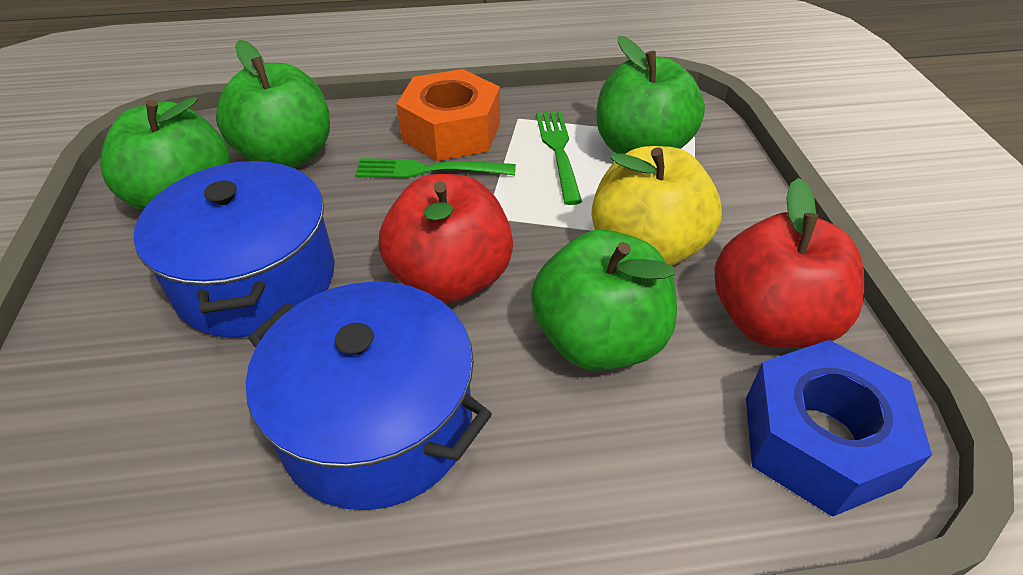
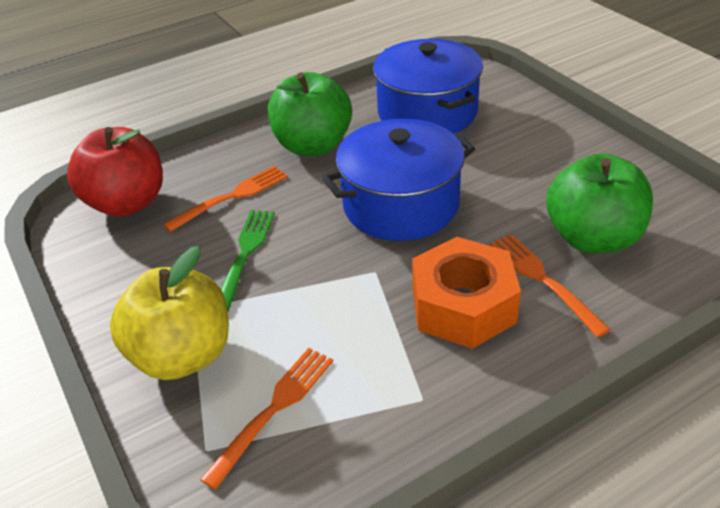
blue nut: 1 -> 0
green apple: 4 -> 2
green fork: 2 -> 1
orange fork: 0 -> 3
red apple: 2 -> 1

